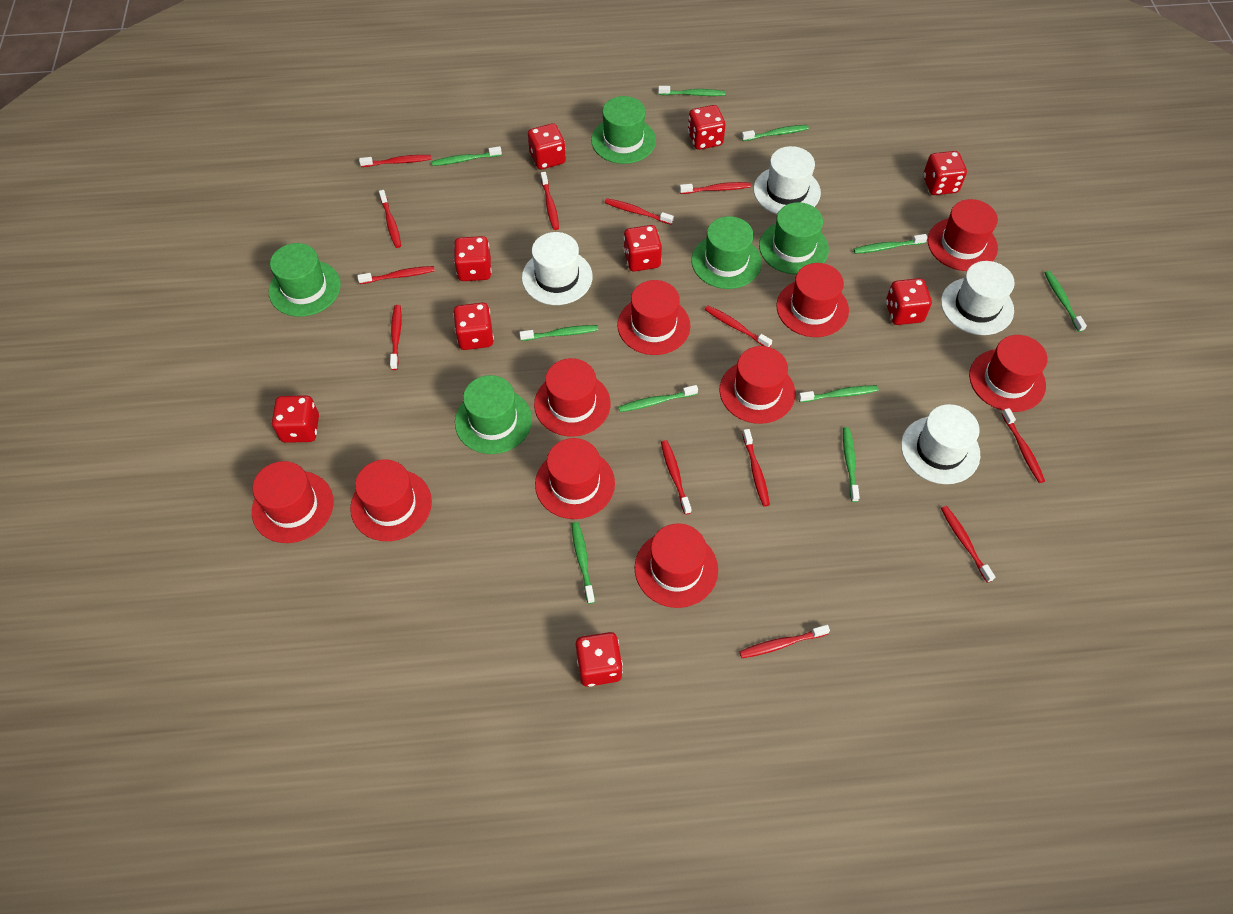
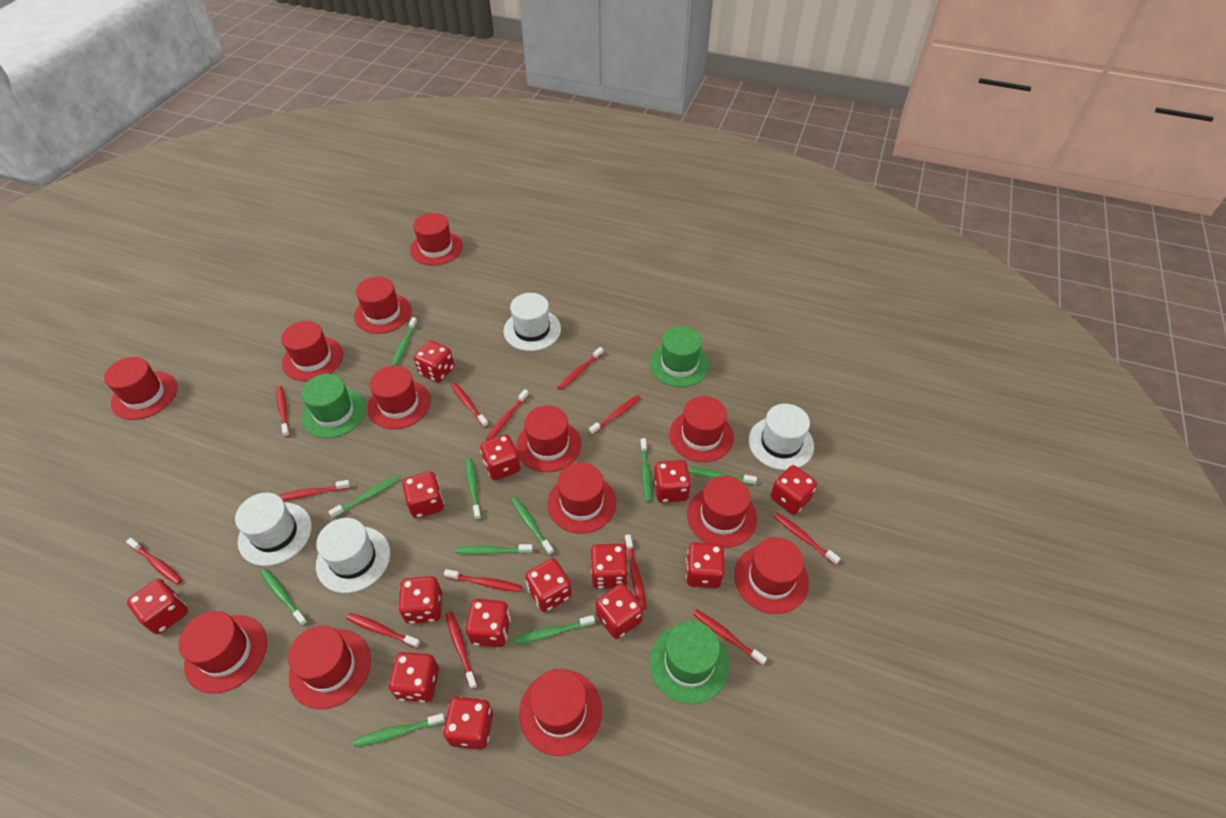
green hat: 5 -> 3
red dice: 9 -> 14
red hat: 10 -> 13

